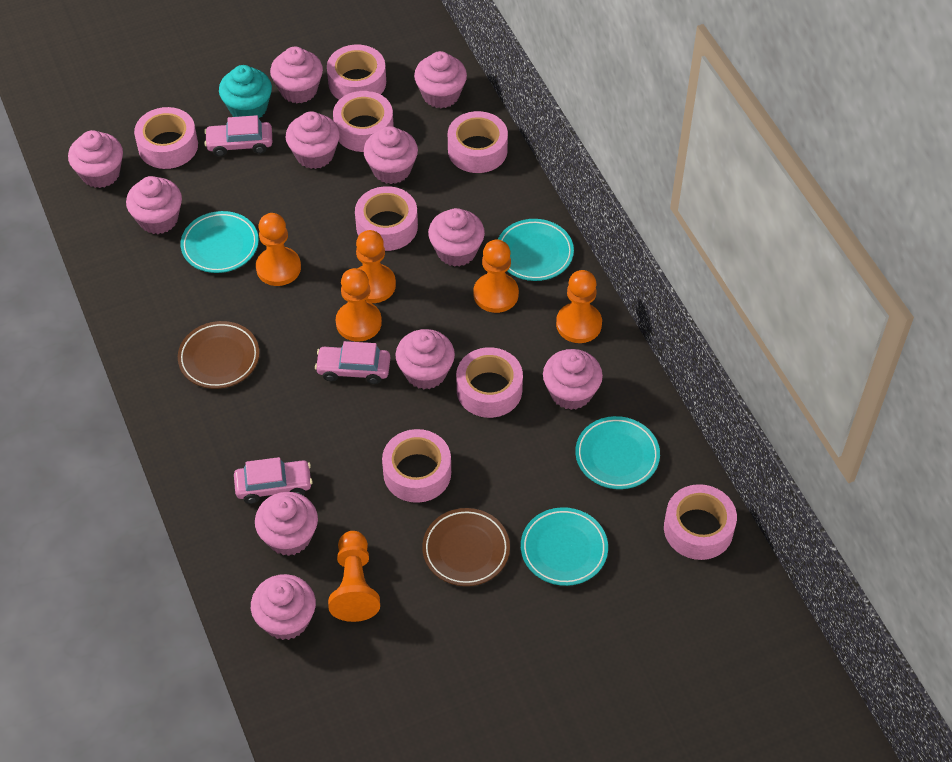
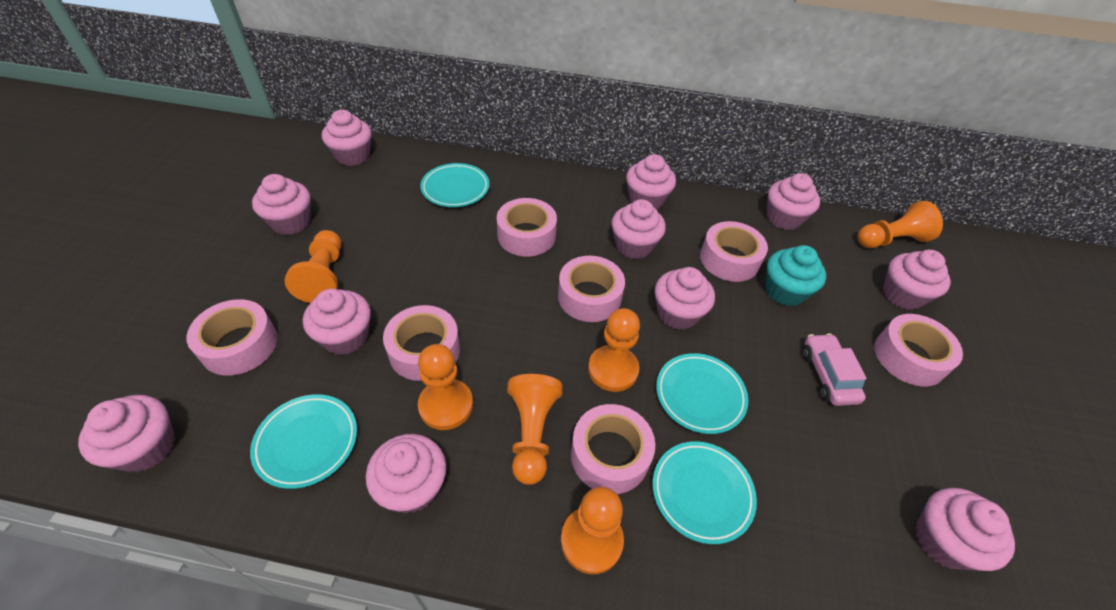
brown plate: 2 -> 0
pink car: 3 -> 1
pink tape: 8 -> 7

